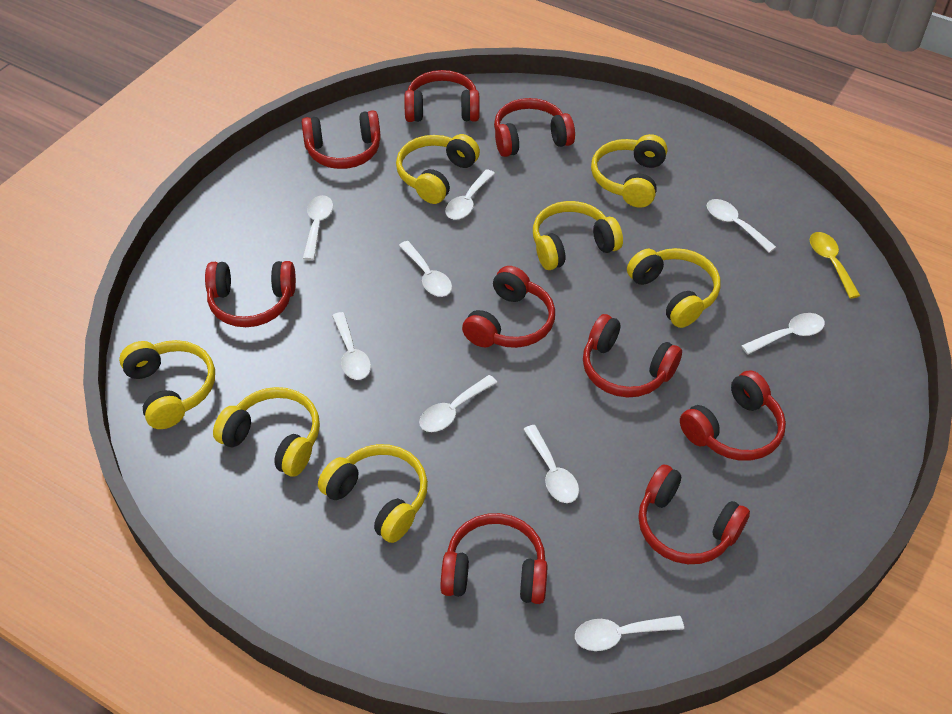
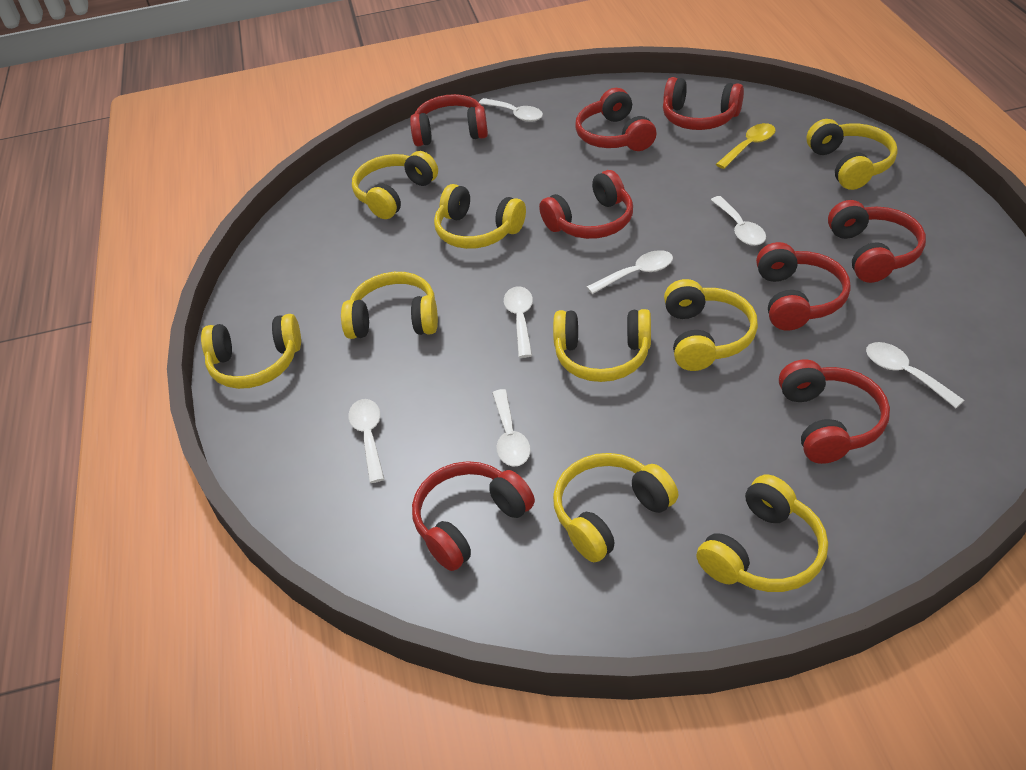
red headphones: 9 -> 8
white spoon: 9 -> 7
yellow headphones: 7 -> 9

